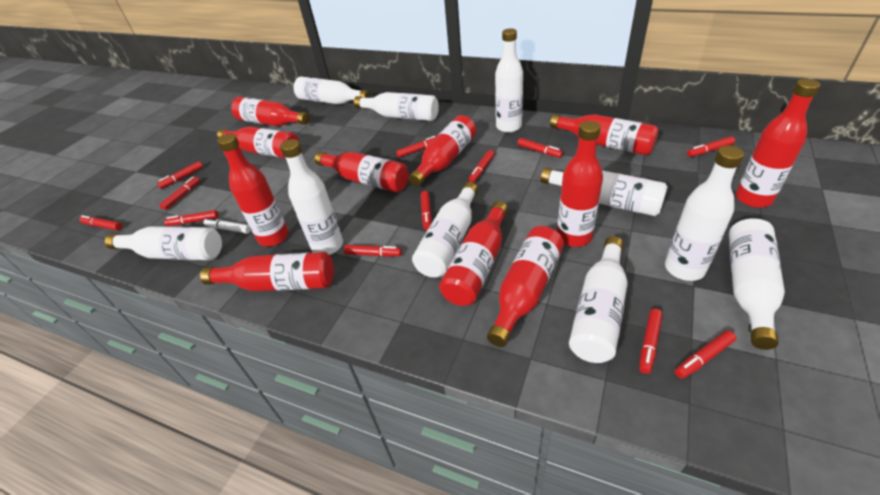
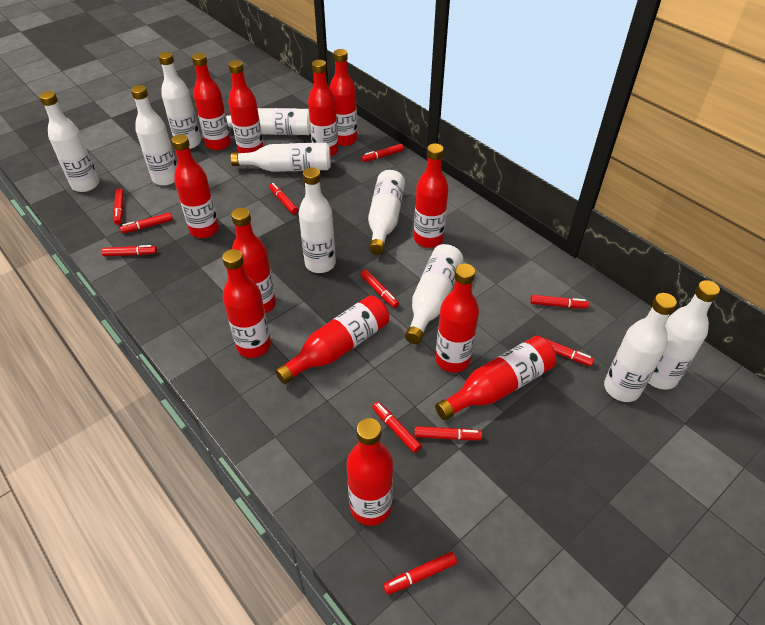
red bottle: 11 -> 12
red marker: 12 -> 11
white marker: 1 -> 0

